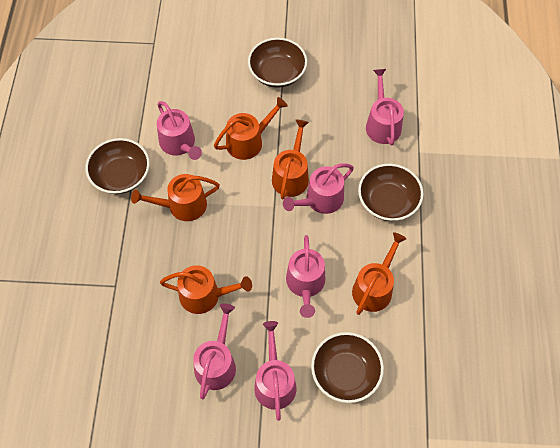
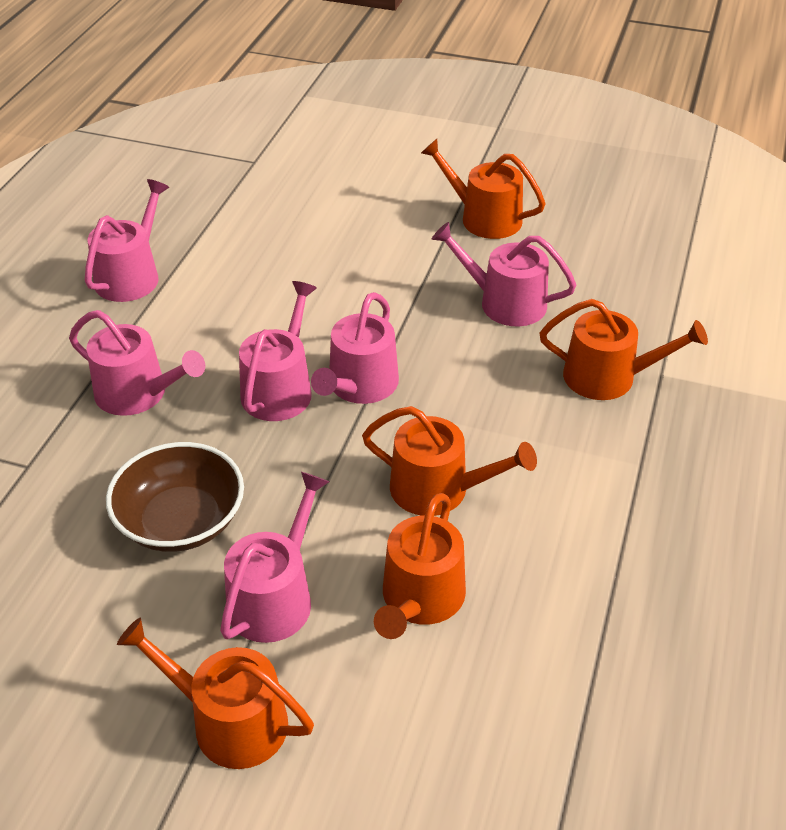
brown bowl: 4 -> 1

